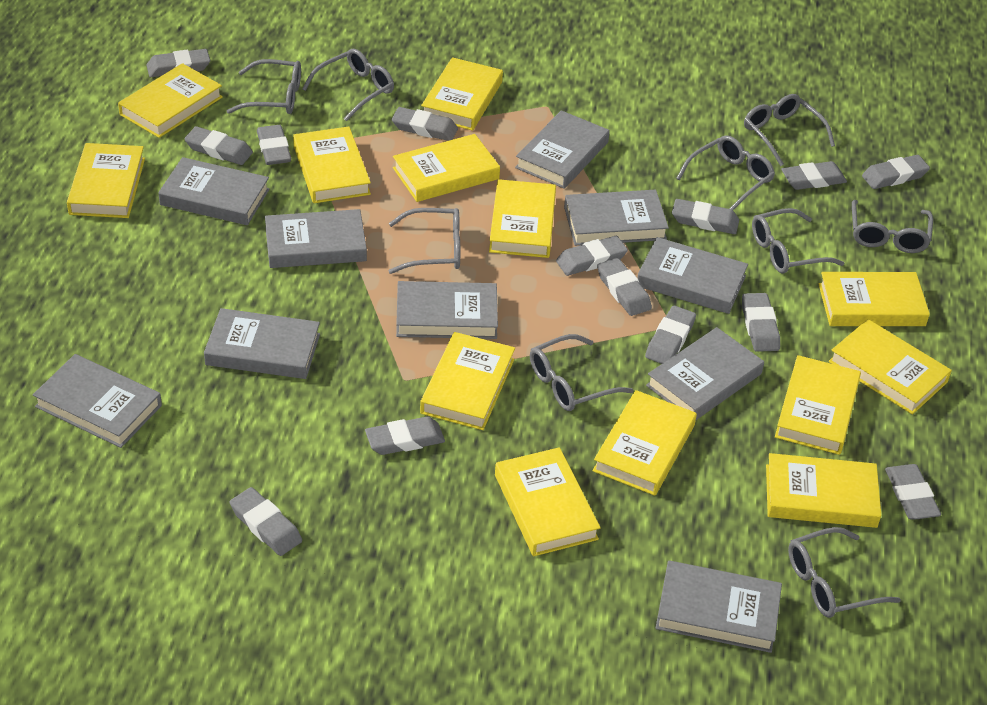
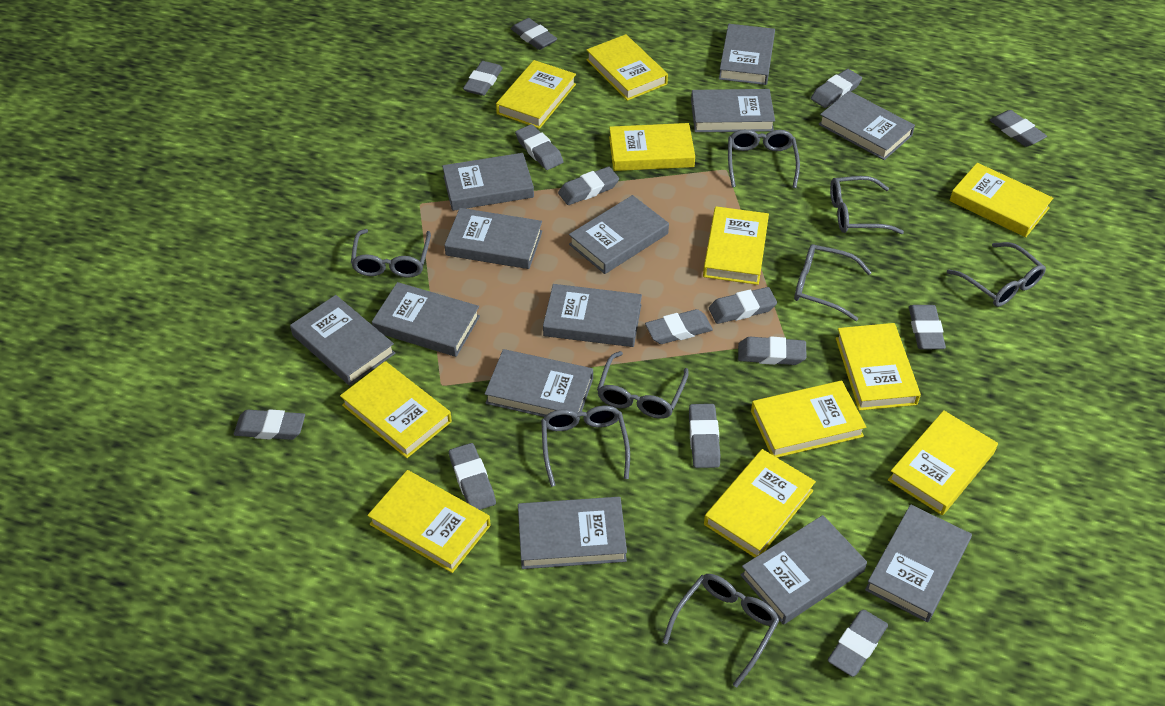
grey book: 10 -> 13
grey glasses: 9 -> 8
yellow book: 13 -> 11

